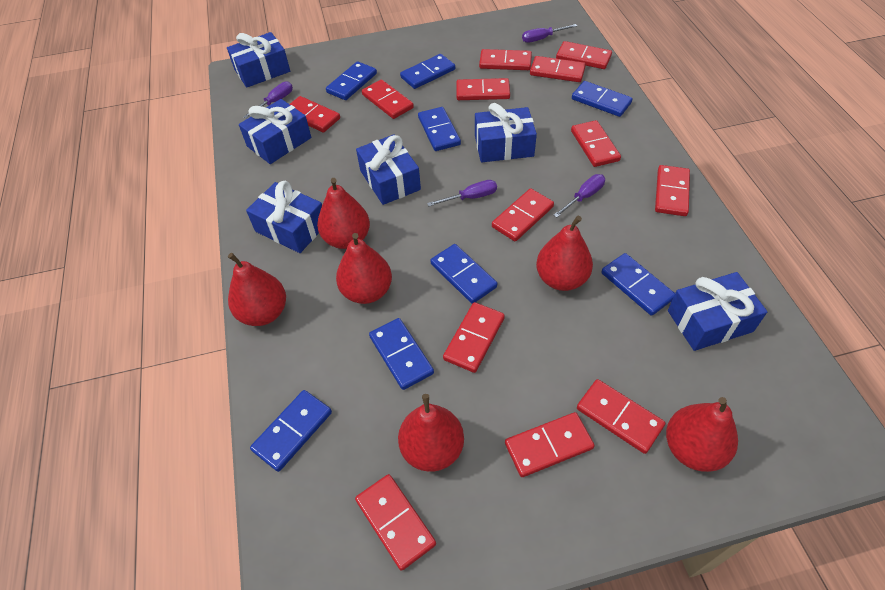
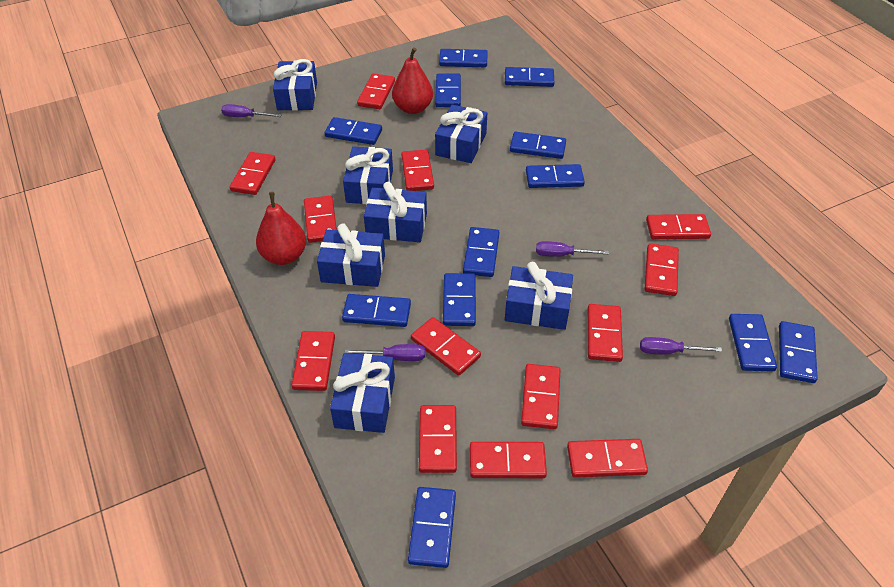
blue domino: 8 -> 12
blue gift: 6 -> 7
red pear: 6 -> 2

